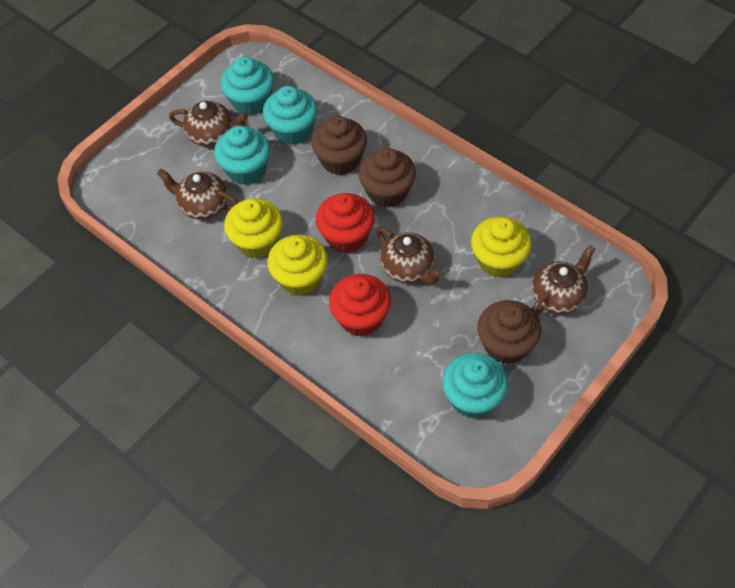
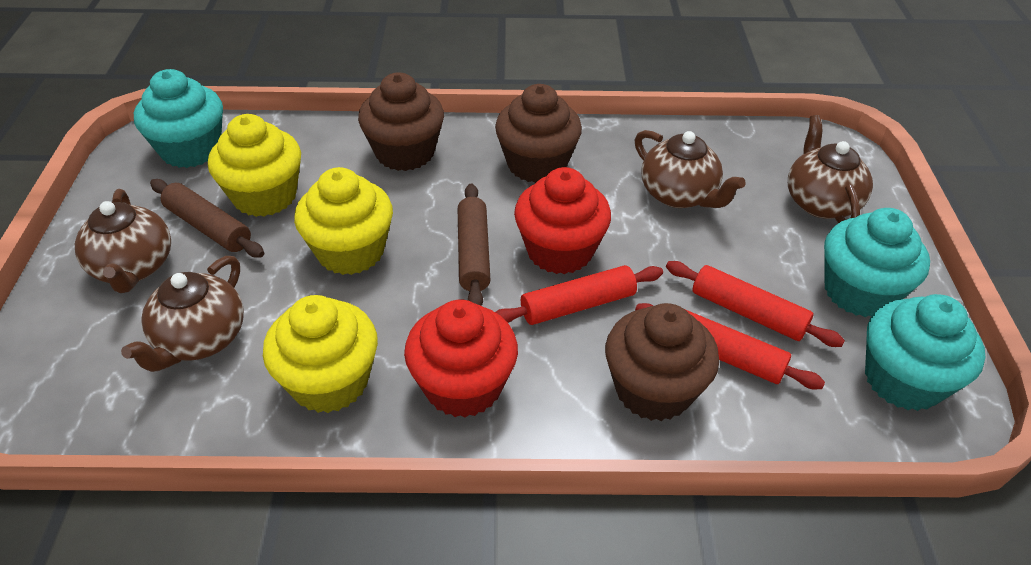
brown rolling pin: 0 -> 2
red rolling pin: 0 -> 3
turquoise cupcake: 4 -> 3

